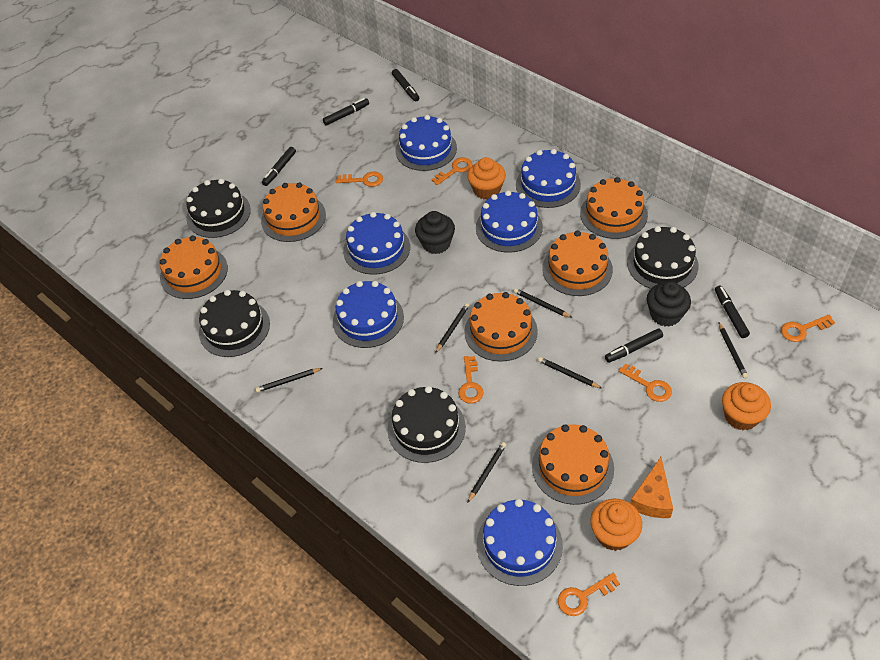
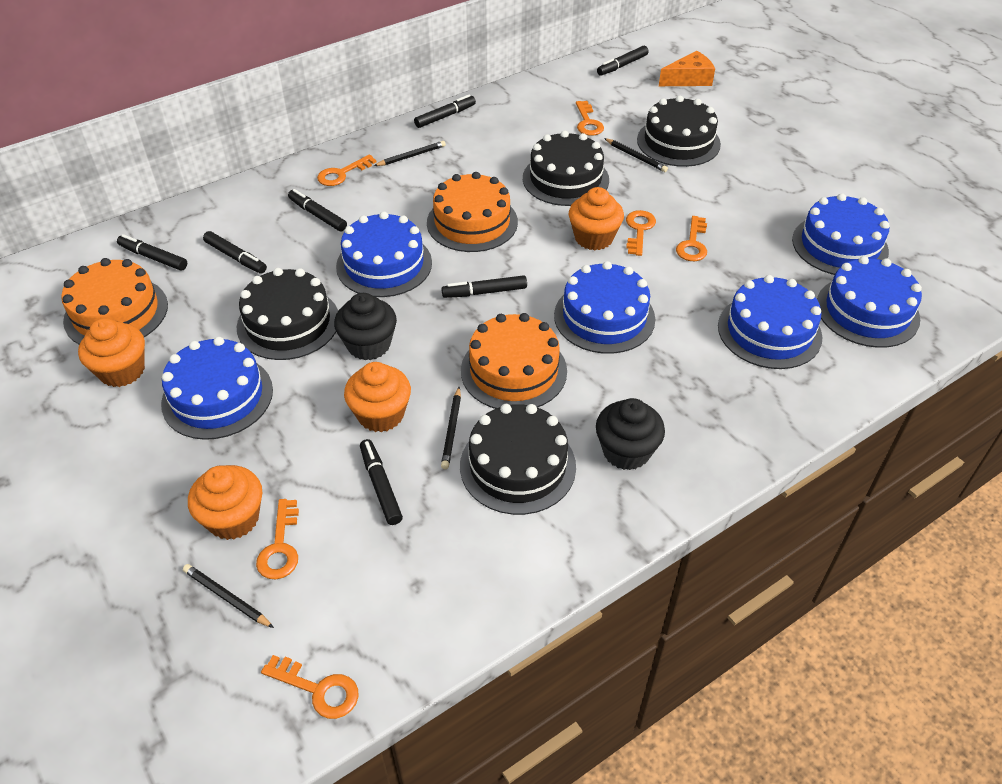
black marker: 5 -> 7
black pencil: 6 -> 4
orange cake: 6 -> 3
orange cupcake: 3 -> 4

